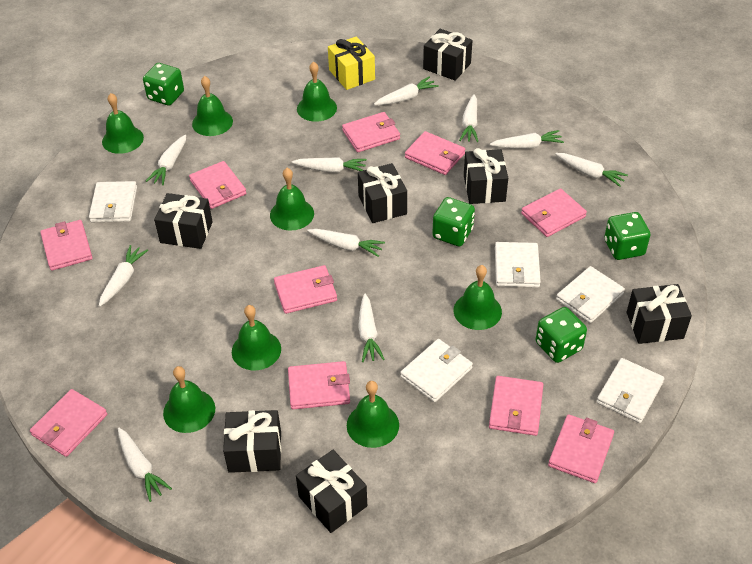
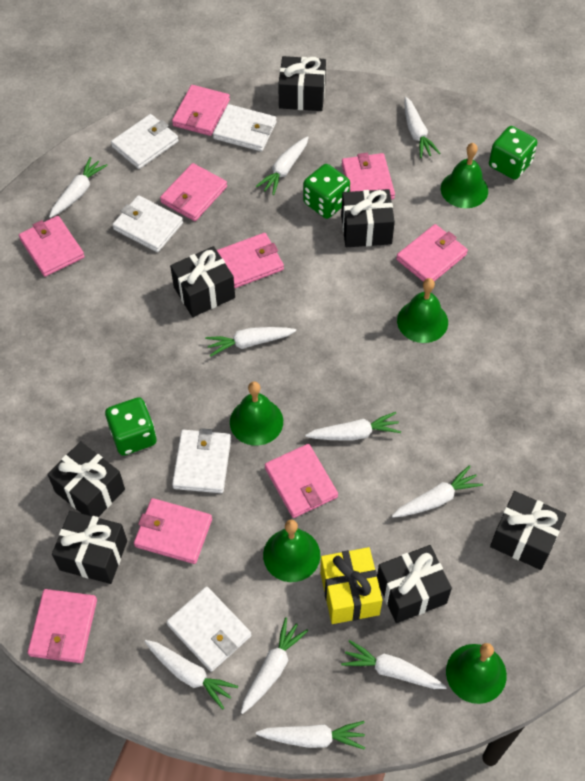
green bell: 8 -> 5
green dice: 4 -> 3
pink wallet: 10 -> 9

